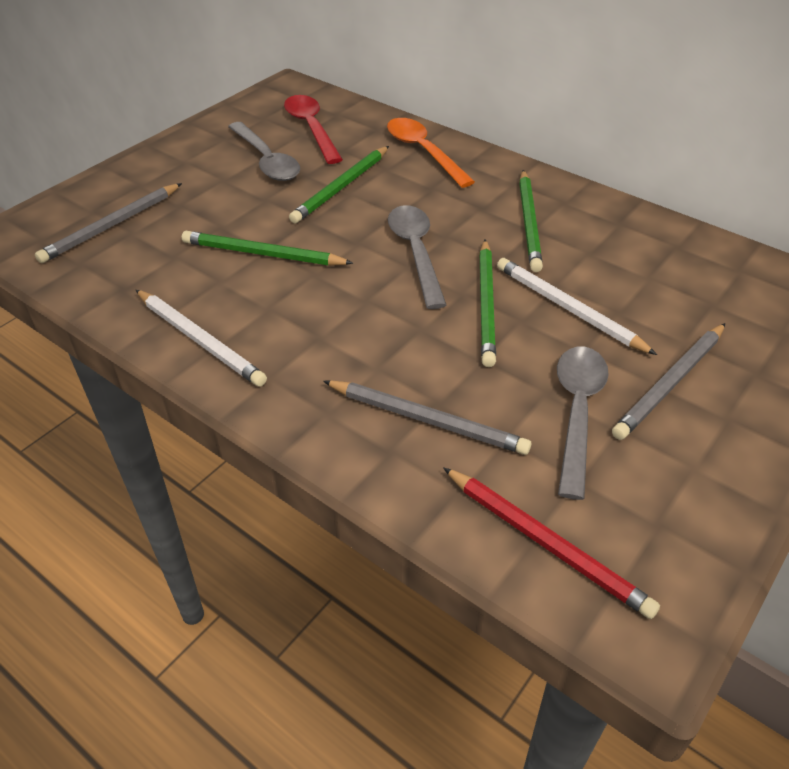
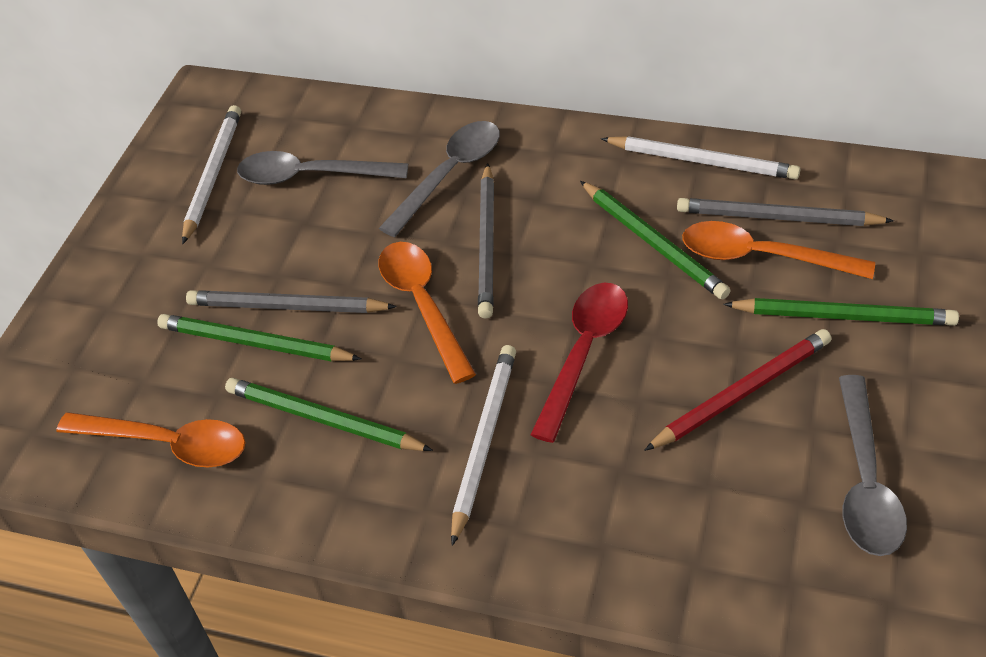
orange spoon: 1 -> 3
white pencil: 2 -> 3

